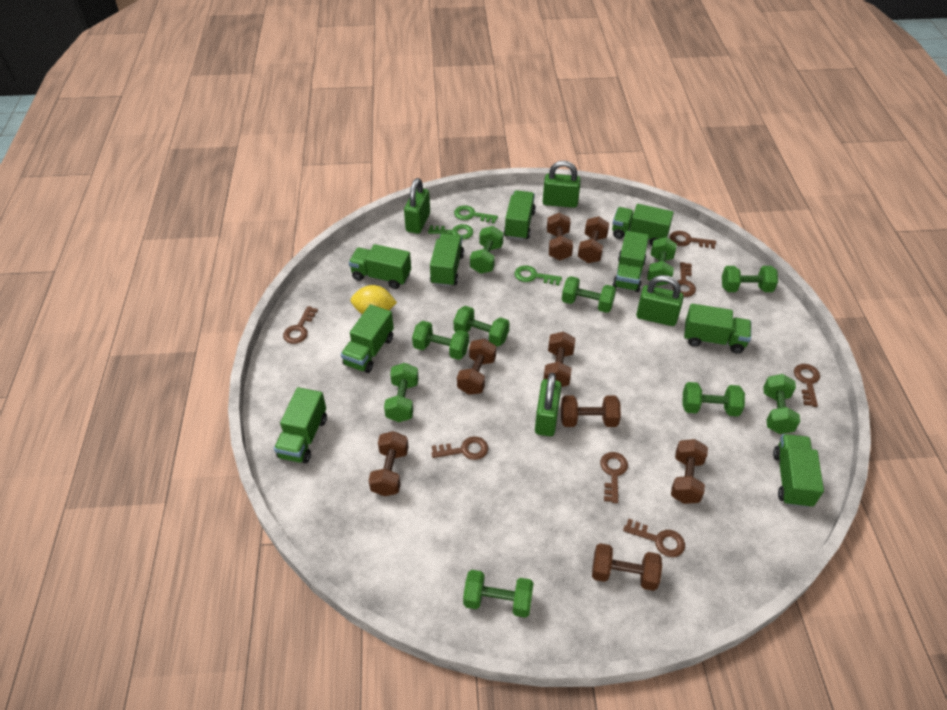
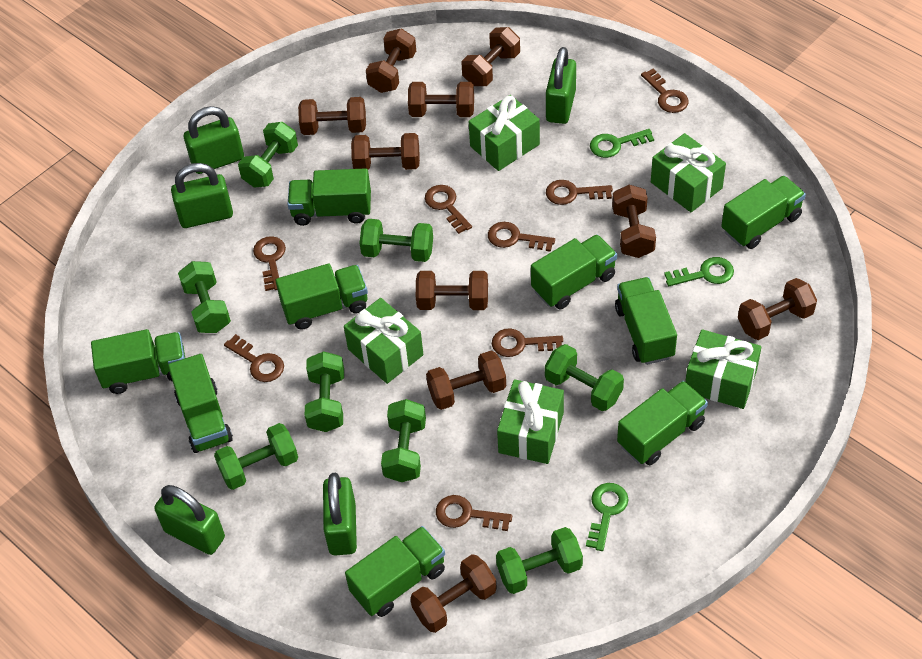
brown dumbbell: 8 -> 10
brown key: 7 -> 8
green dumbbell: 10 -> 8
green gift: 0 -> 5
green padlock: 4 -> 5
yellow lemon: 1 -> 0

